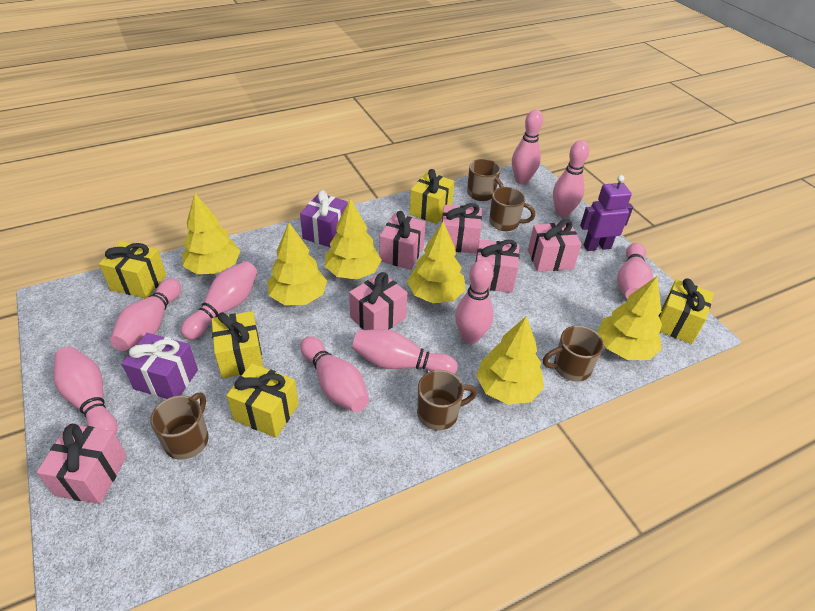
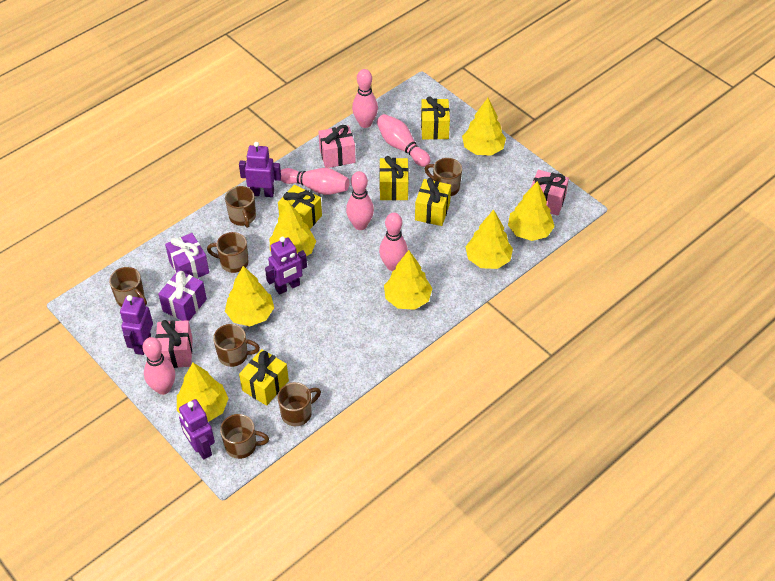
brown mug: 5 -> 7
pink bowling pin: 9 -> 6
pink gift: 6 -> 3
purple robot: 1 -> 4
yellow tree: 6 -> 7

